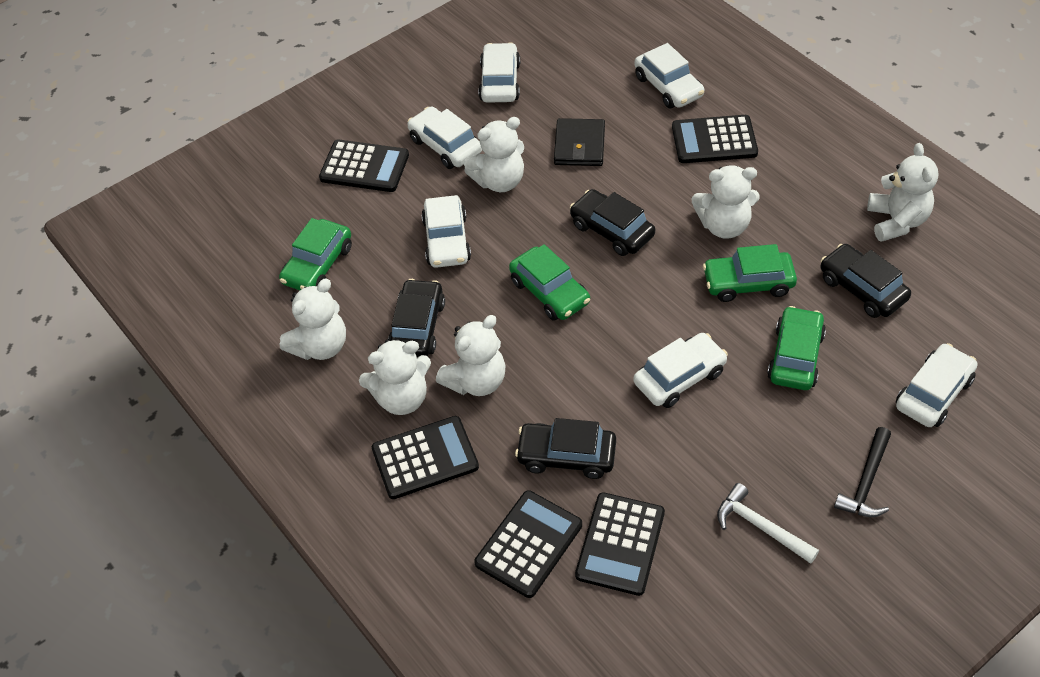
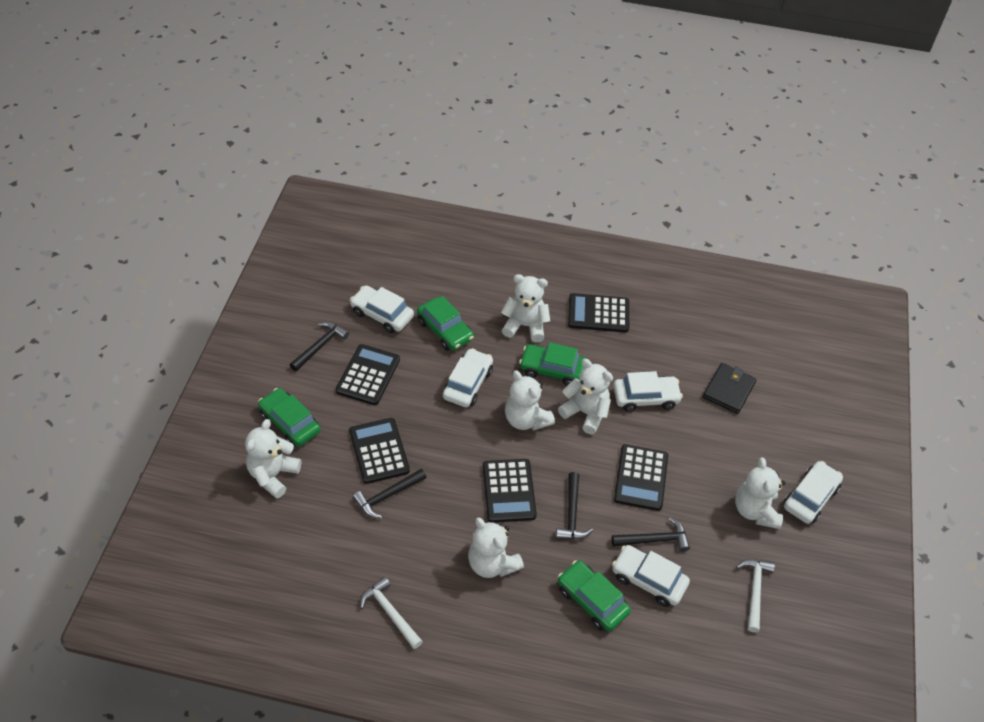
black car: 4 -> 0
black hammer: 1 -> 4
white car: 6 -> 5
white hammer: 1 -> 2

